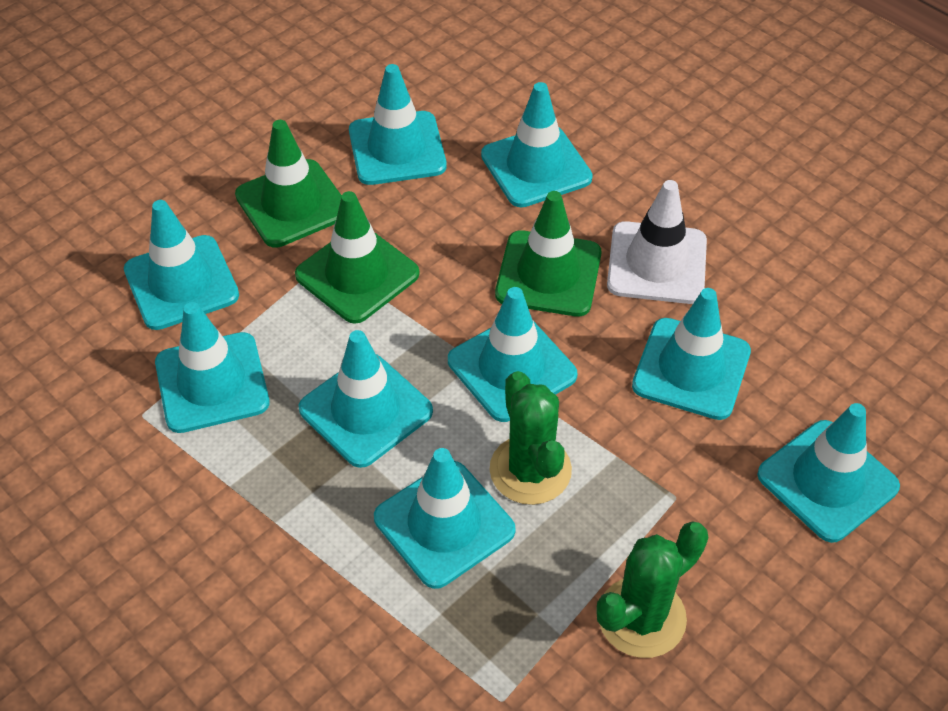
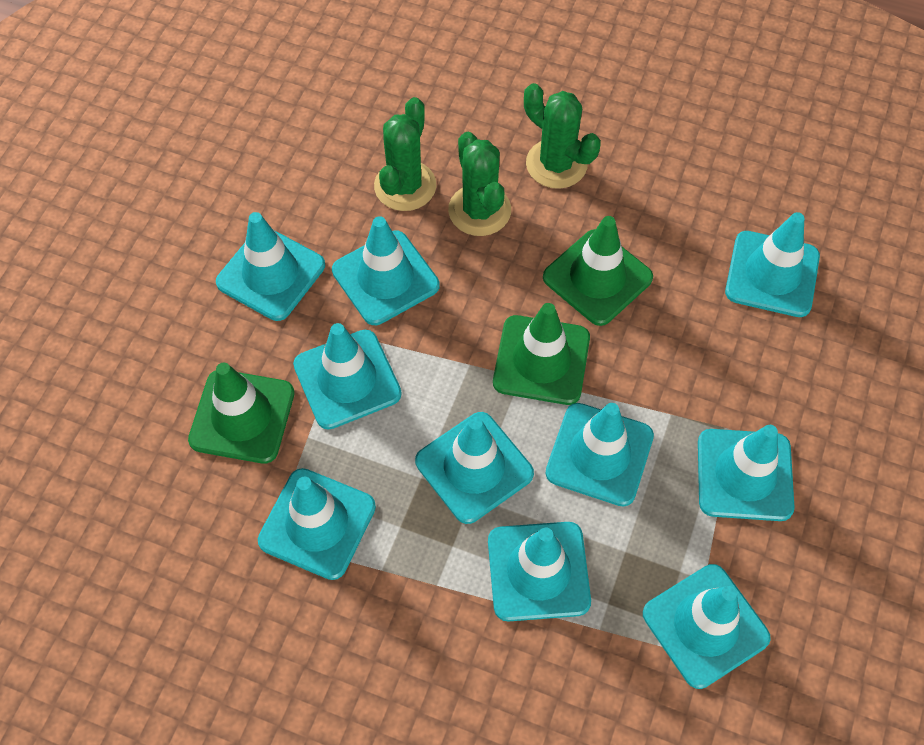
green cactus: 2 -> 3
turquoise traffic cone: 9 -> 10
white traffic cone: 1 -> 0

